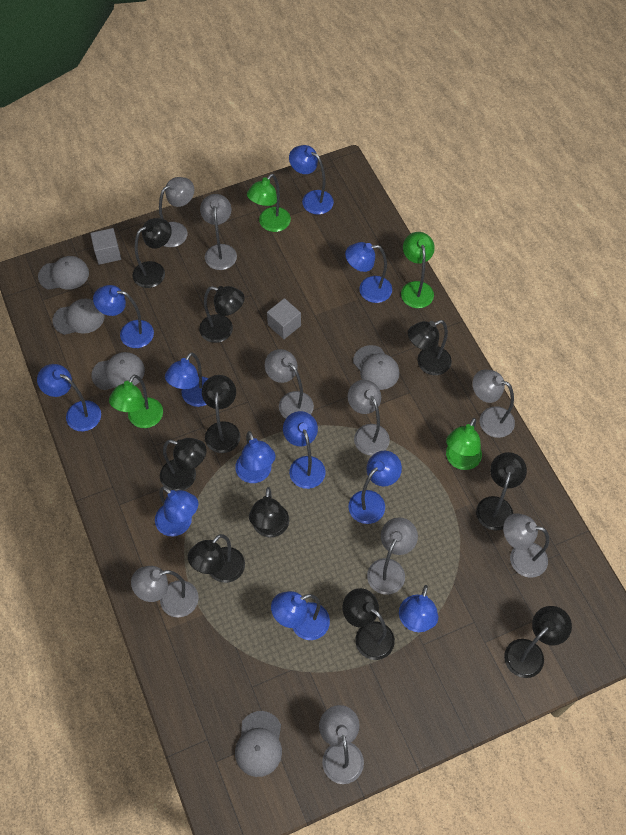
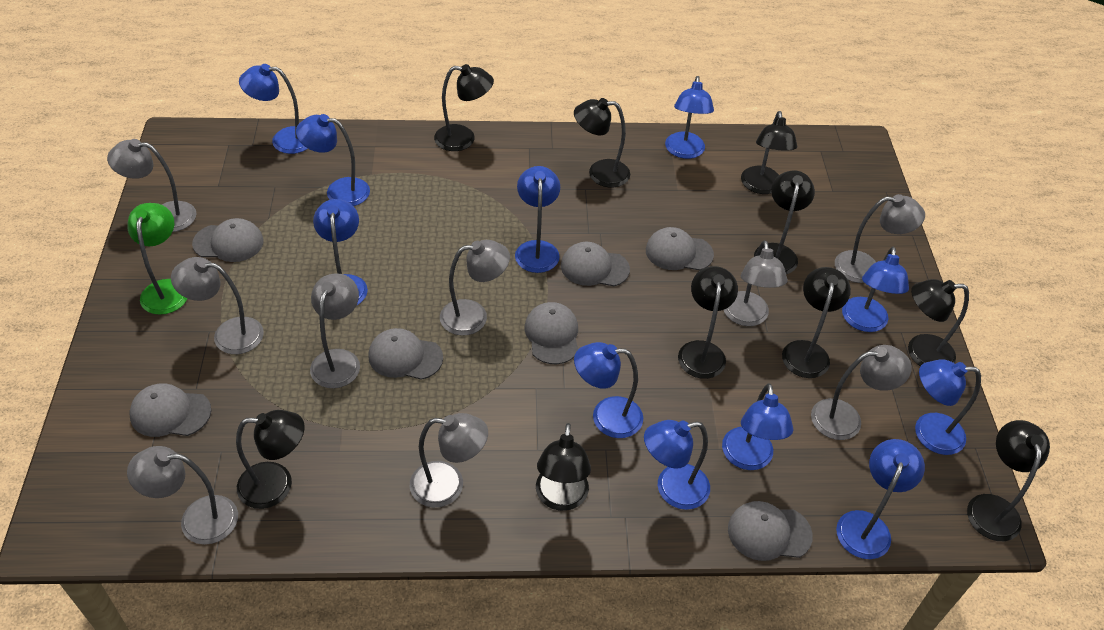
green lamp: 4 -> 1
grey cap: 5 -> 7
grey cube: 2 -> 0

